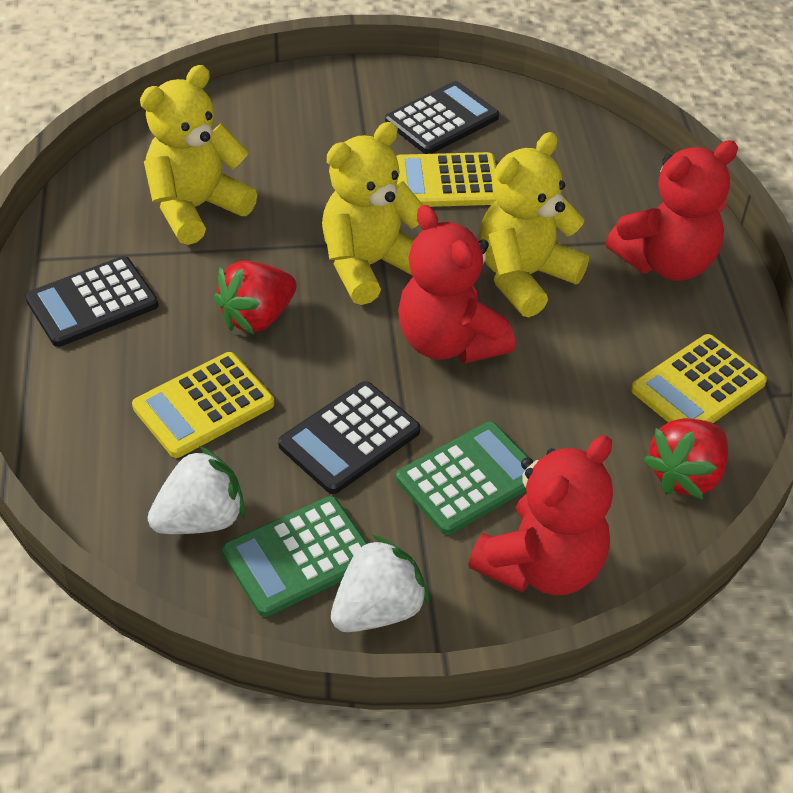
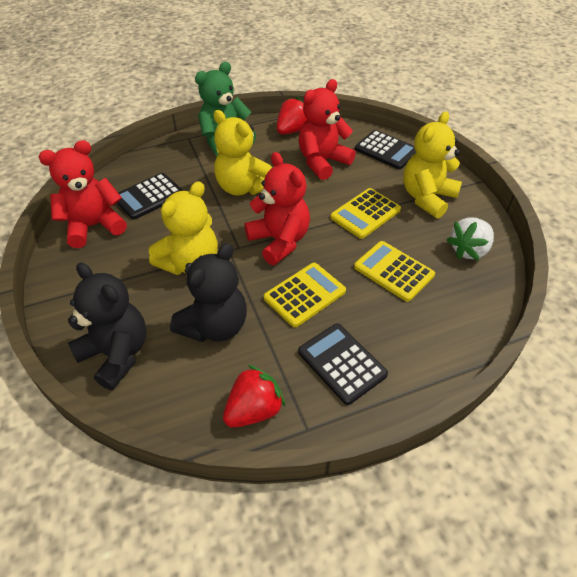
black teddy bear: 0 -> 2
green calculator: 2 -> 0
green teddy bear: 0 -> 1
white strawberry: 2 -> 1

